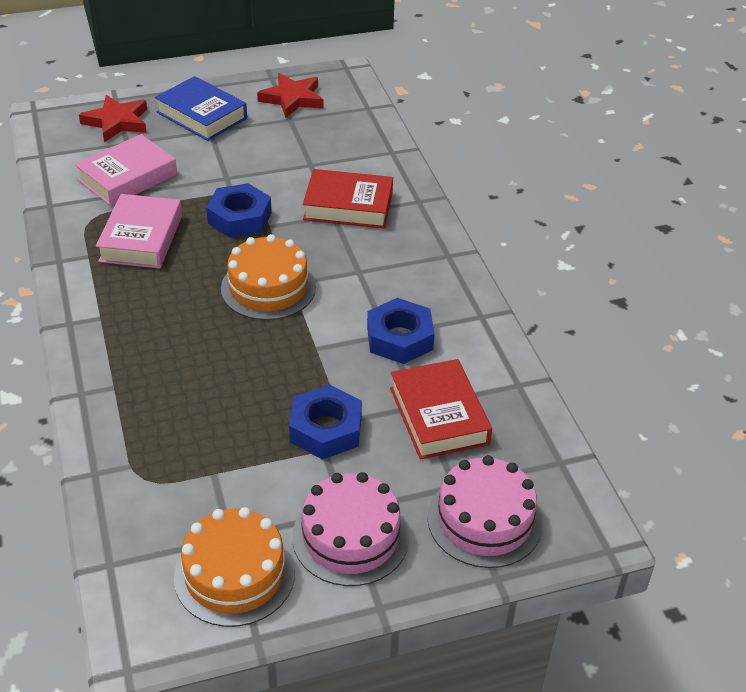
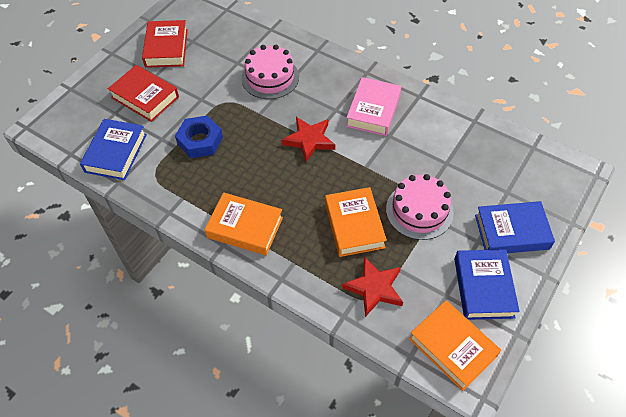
blue book: 1 -> 3
blue nut: 3 -> 1
orange book: 0 -> 3
orange cake: 2 -> 0
pink book: 2 -> 1

